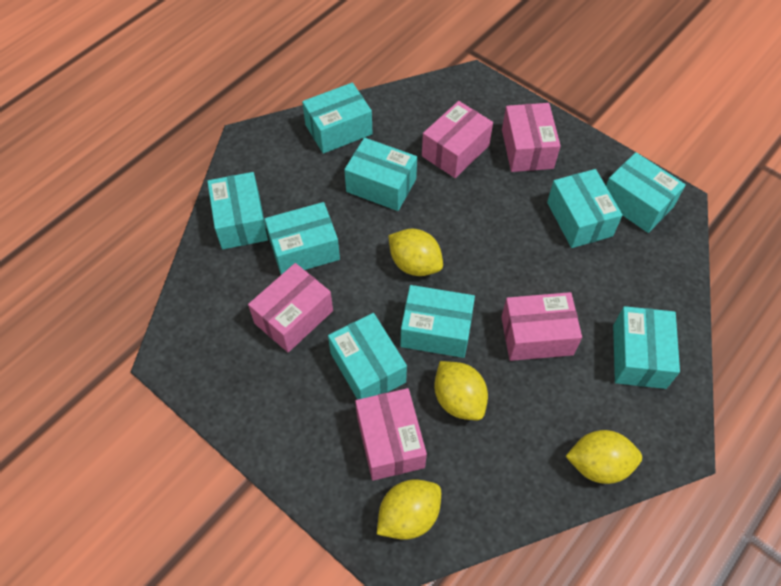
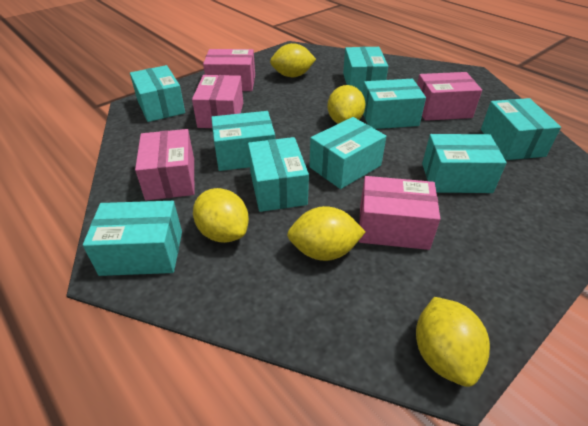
yellow lemon: 4 -> 5

